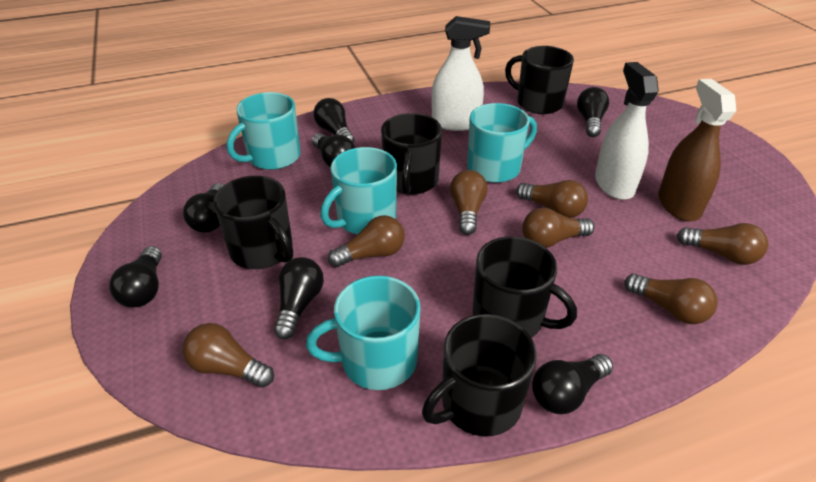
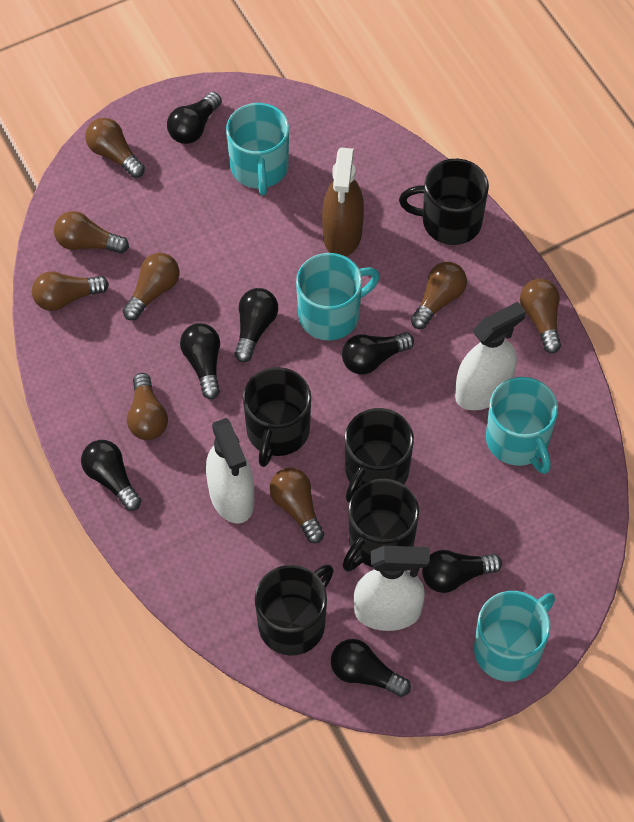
brown light bulb: 7 -> 8
white spray bottle: 2 -> 3

